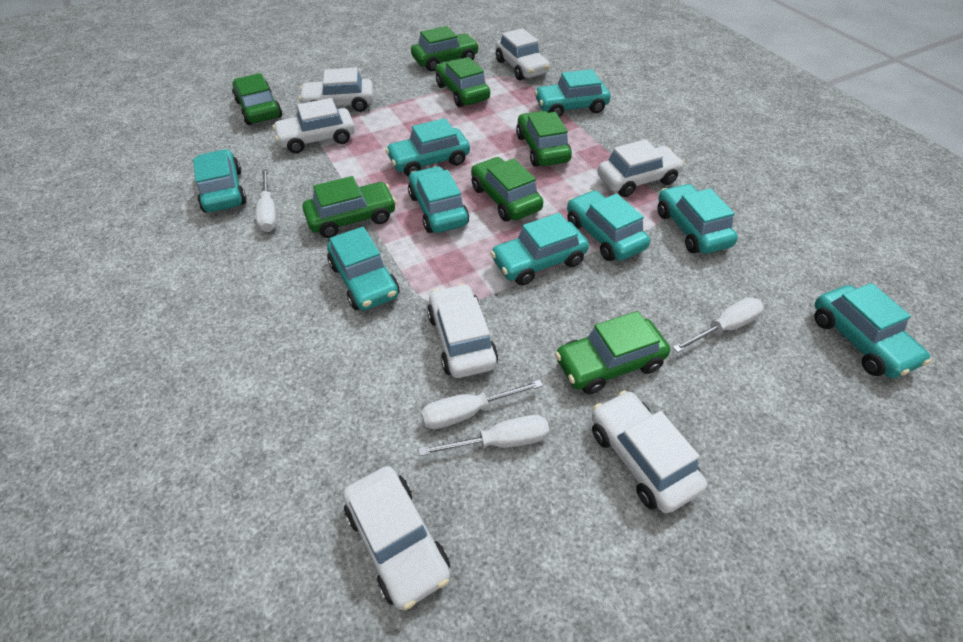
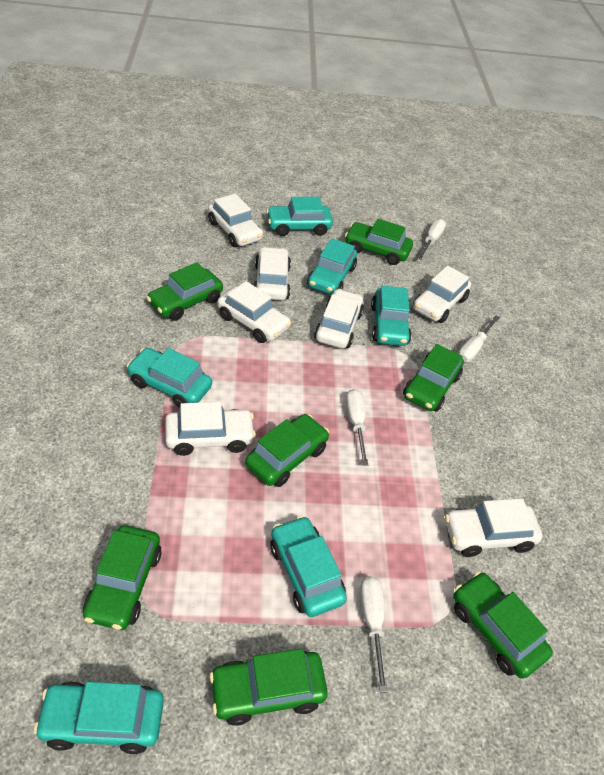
turquoise car: 9 -> 6

